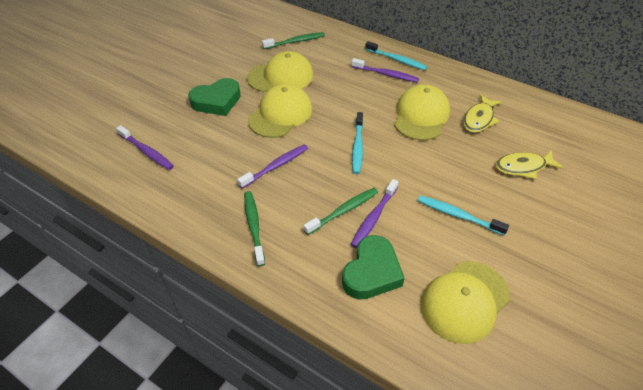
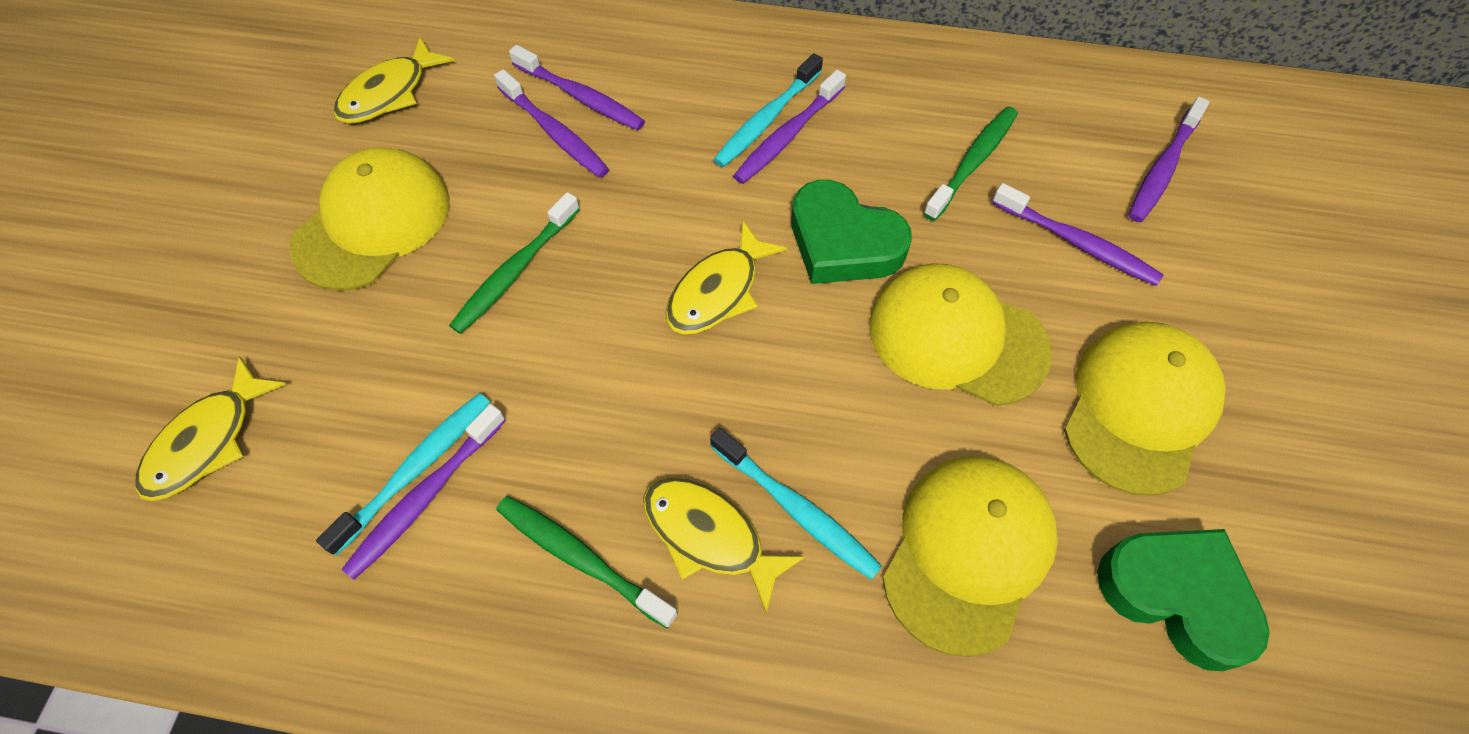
purple toothbrush: 4 -> 6
yellow fish: 2 -> 4

